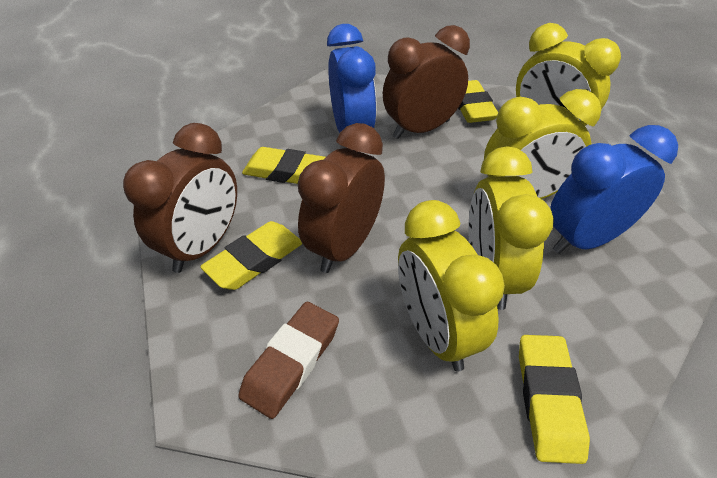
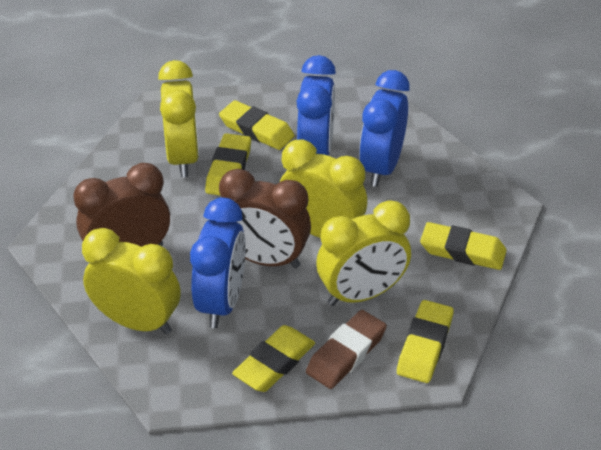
blue clock: 2 -> 3
brown clock: 3 -> 2
yellow eraser: 4 -> 5

